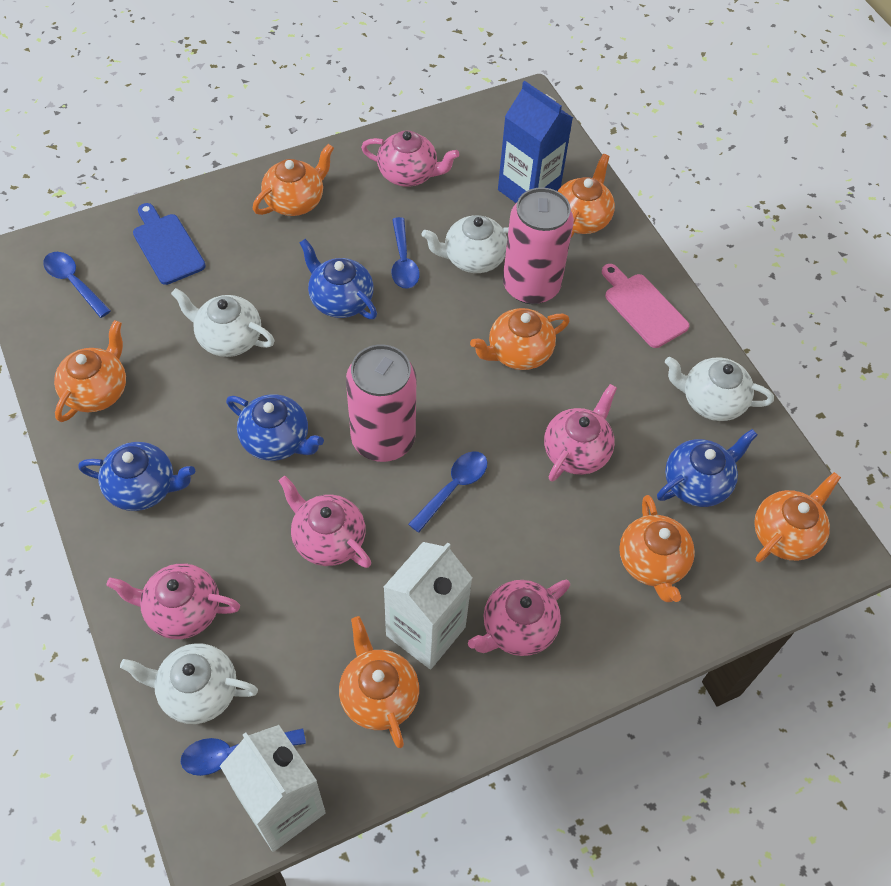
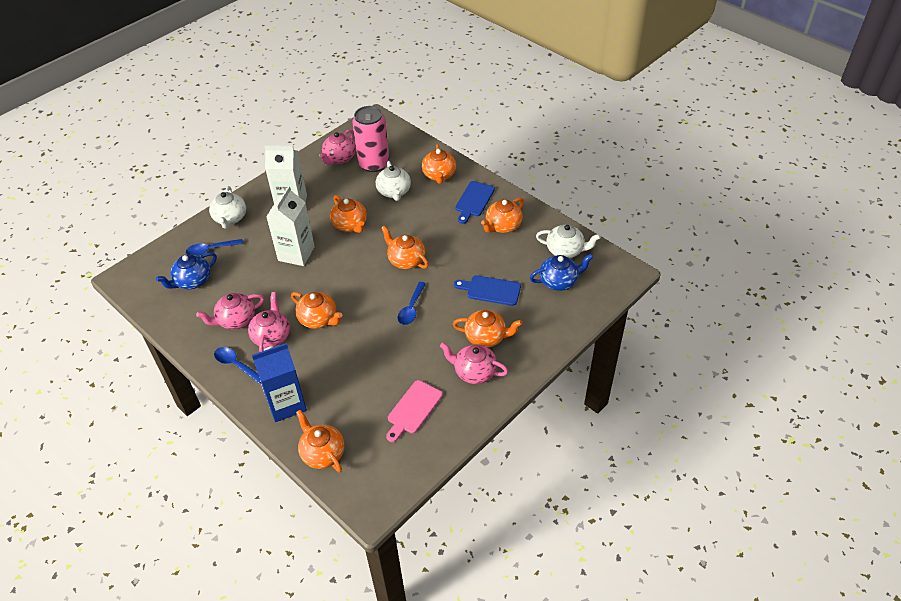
blue cutting board: 1 -> 2
blue spoon: 4 -> 3
blue teapot: 4 -> 2
pink can: 2 -> 1
pink teapot: 5 -> 4
white teapot: 4 -> 3

